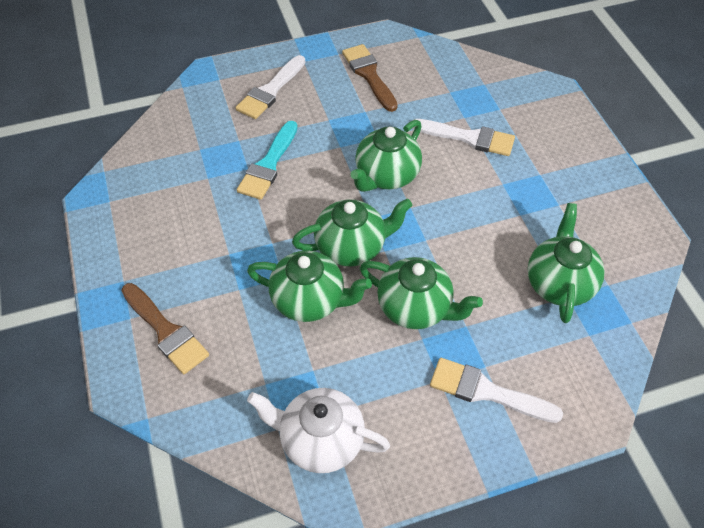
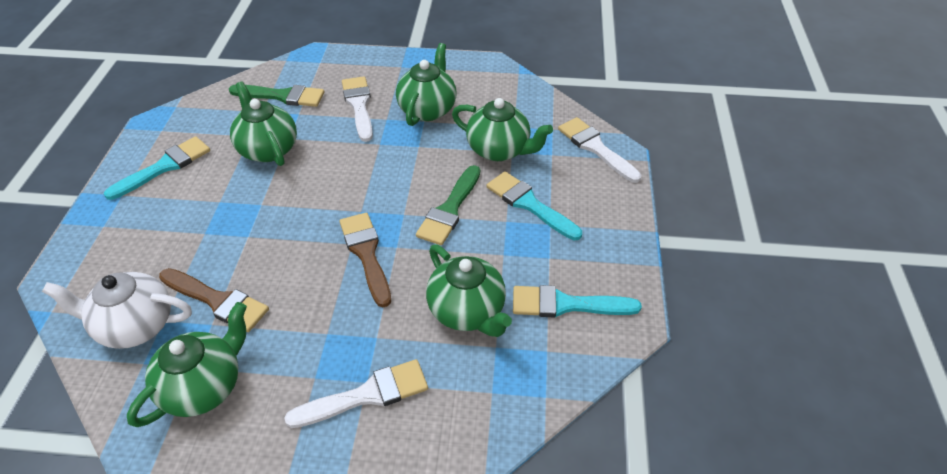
green brush: 0 -> 2
turquoise brush: 1 -> 3

